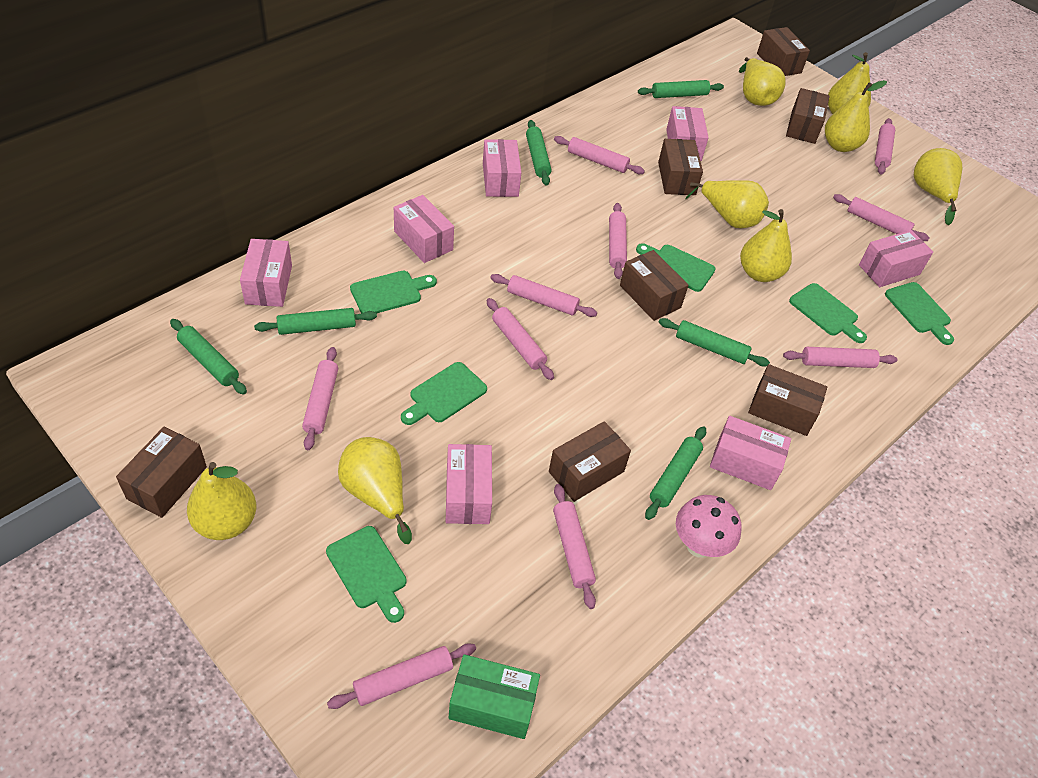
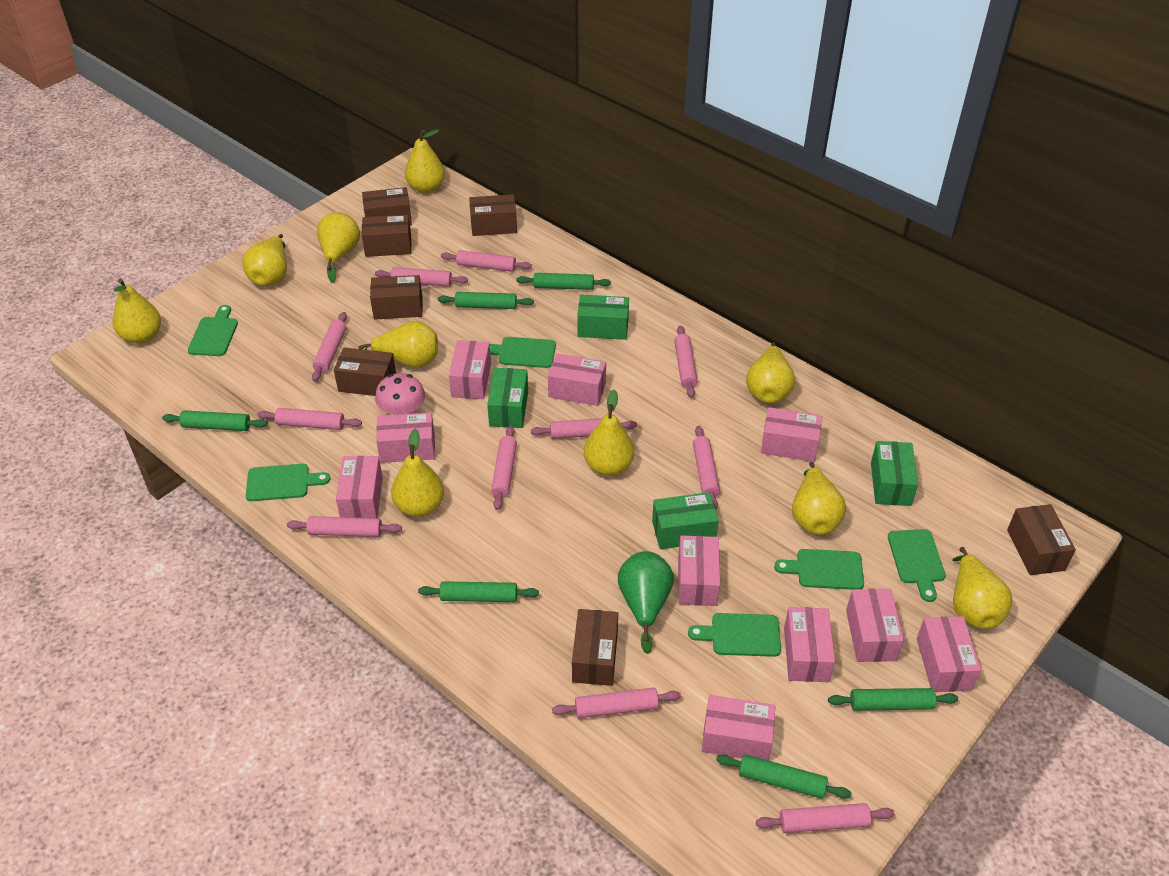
green box: 1 -> 4
green pear: 0 -> 1
pink box: 7 -> 10
pink rolling pin: 10 -> 11
yellow pear: 8 -> 10

